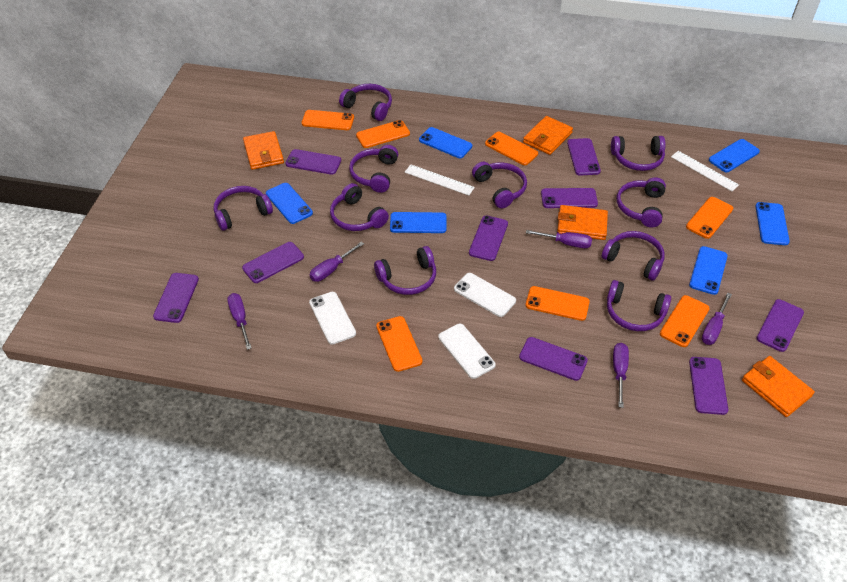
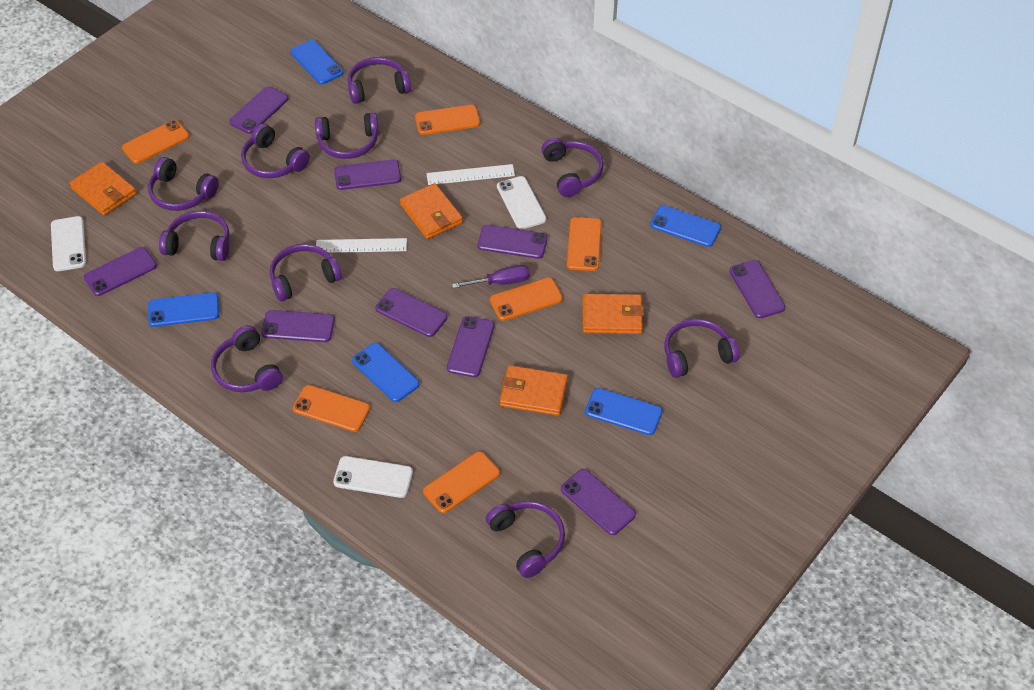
blue phone: 6 -> 5
orange phone: 7 -> 6
purple screwdriver: 5 -> 1

